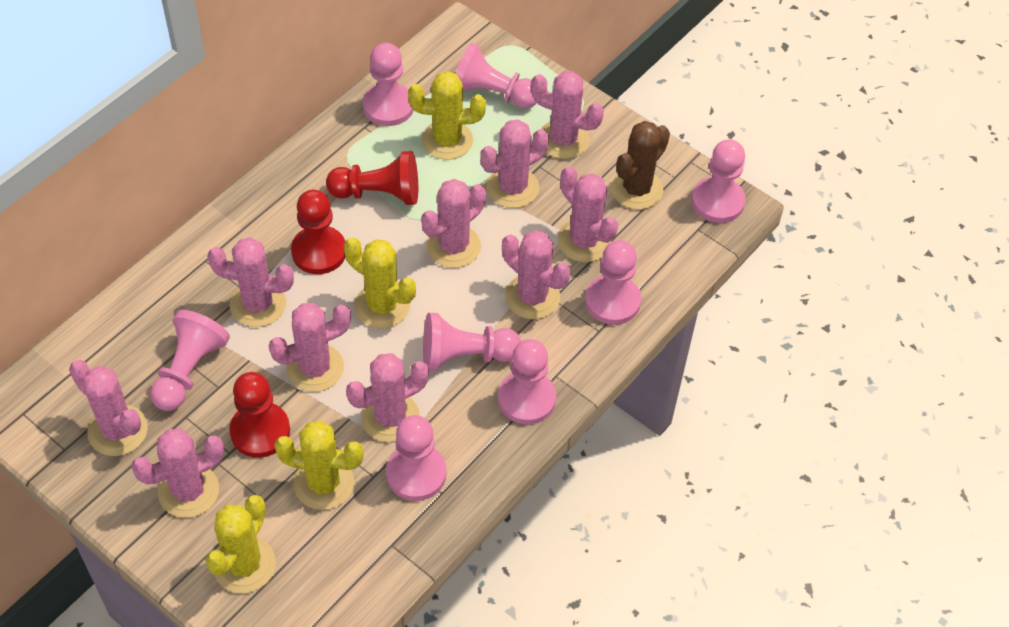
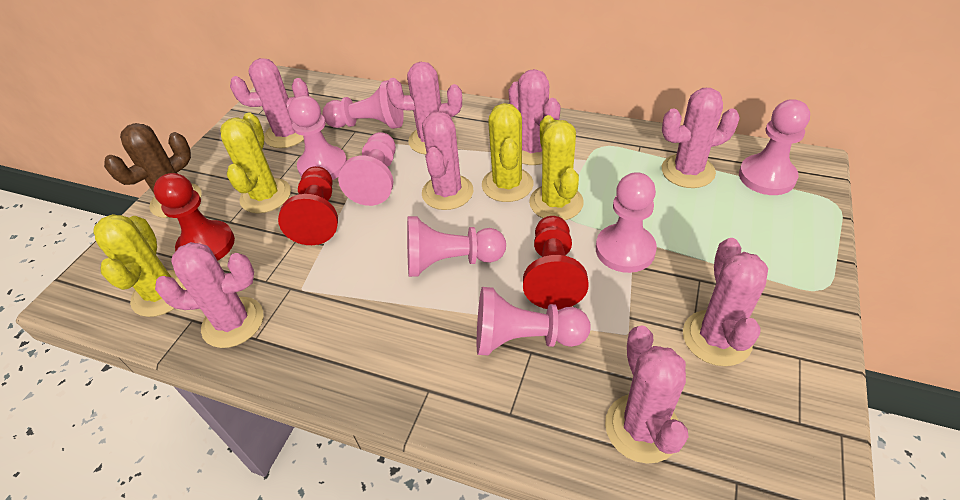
pink cactus: 10 -> 8
pink pawn: 8 -> 7

